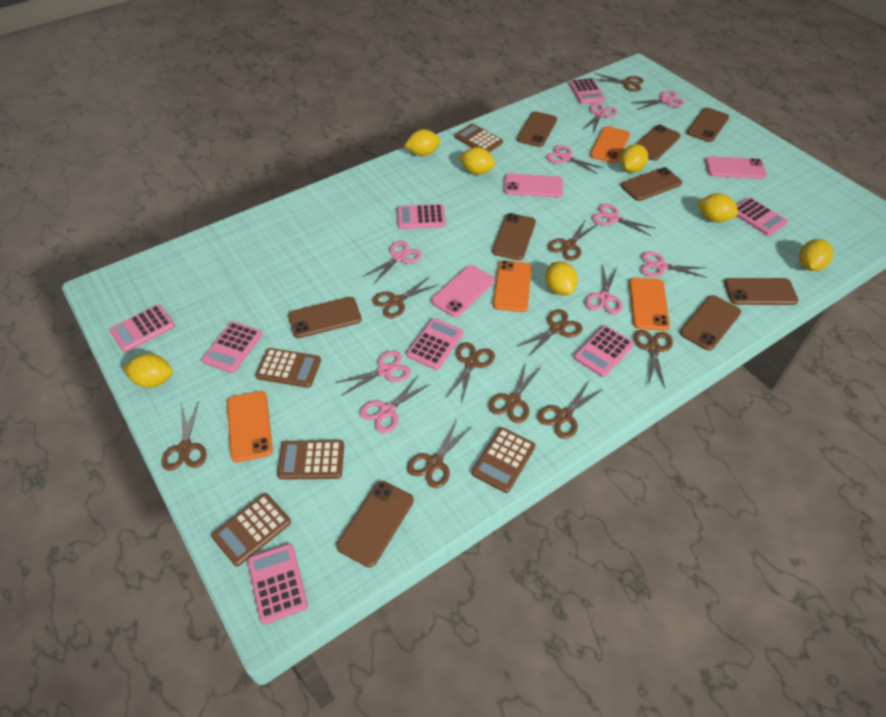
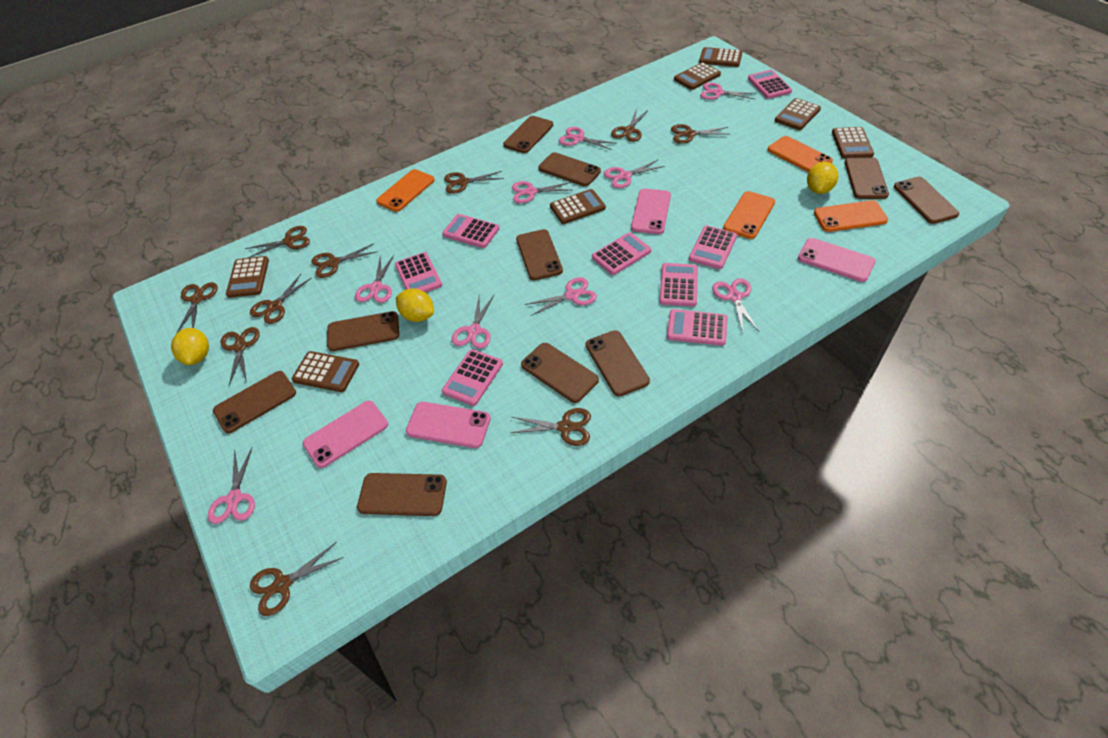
brown calculator: 5 -> 7
brown phone: 9 -> 10
pink phone: 3 -> 4
yellow lemon: 7 -> 3

